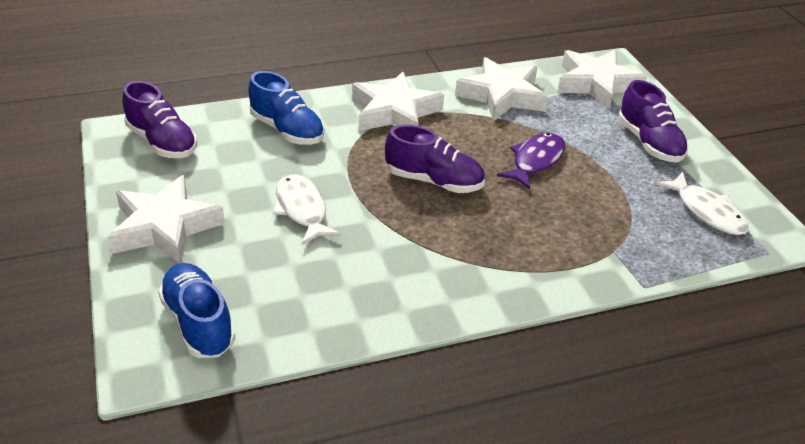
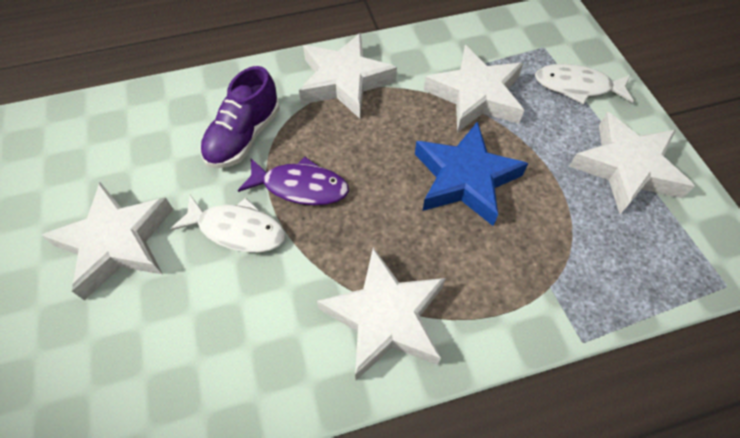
blue shoe: 2 -> 0
blue star: 0 -> 1
purple shoe: 3 -> 1
white star: 4 -> 5

